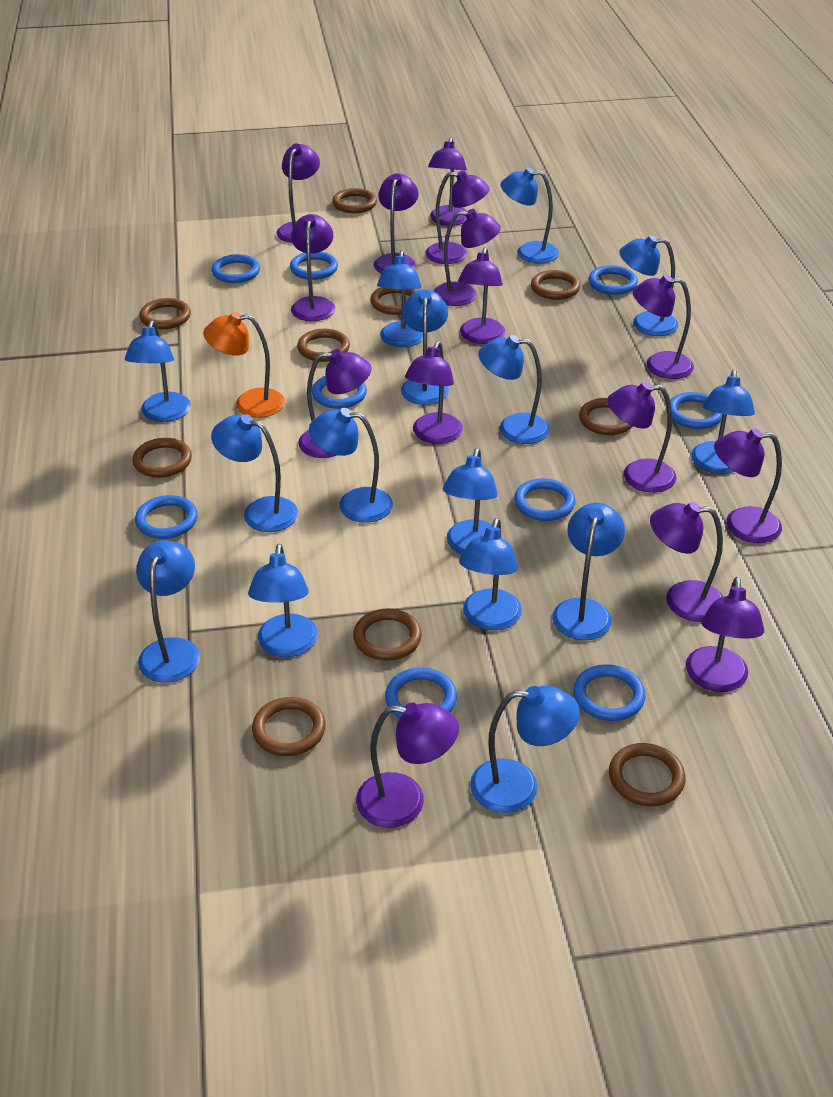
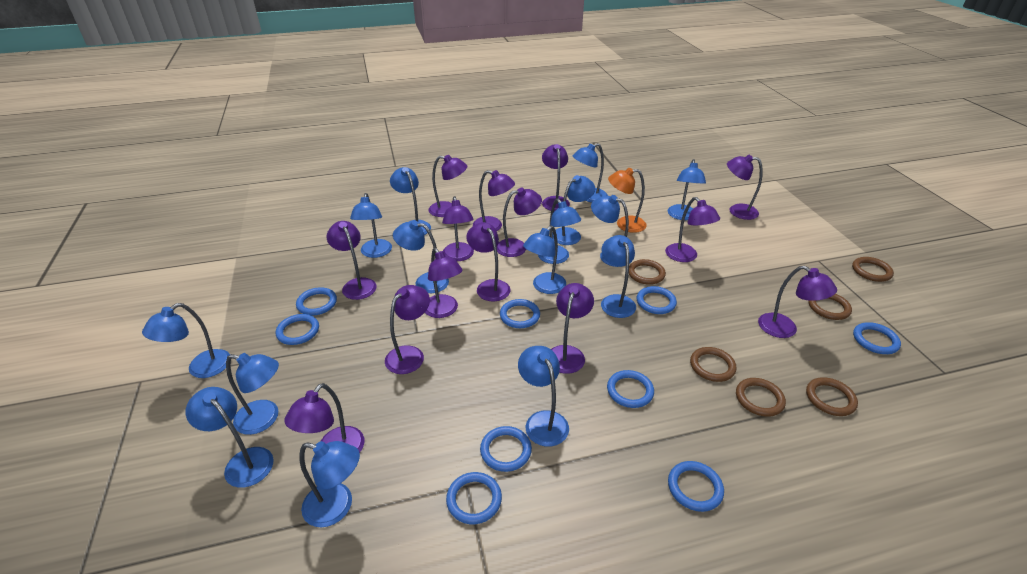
brown ring: 10 -> 6
purple lamp: 15 -> 14

